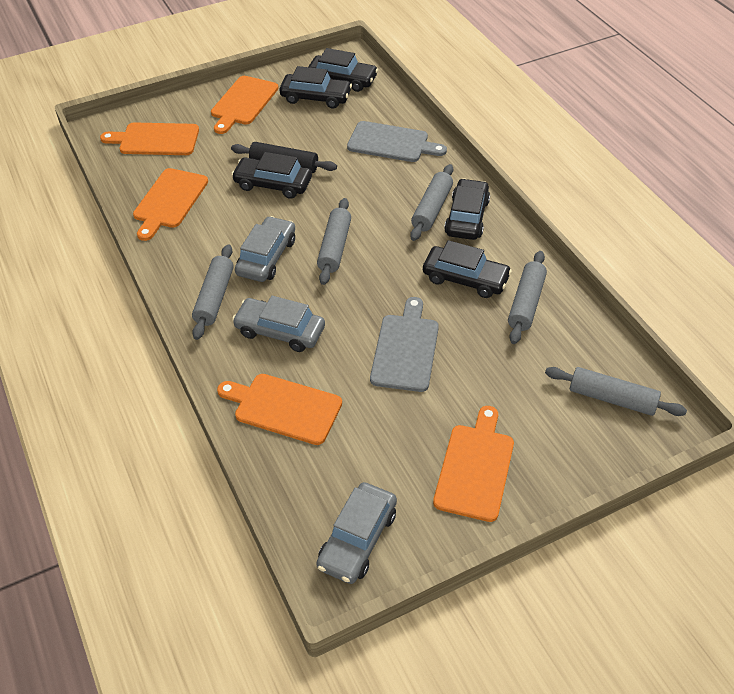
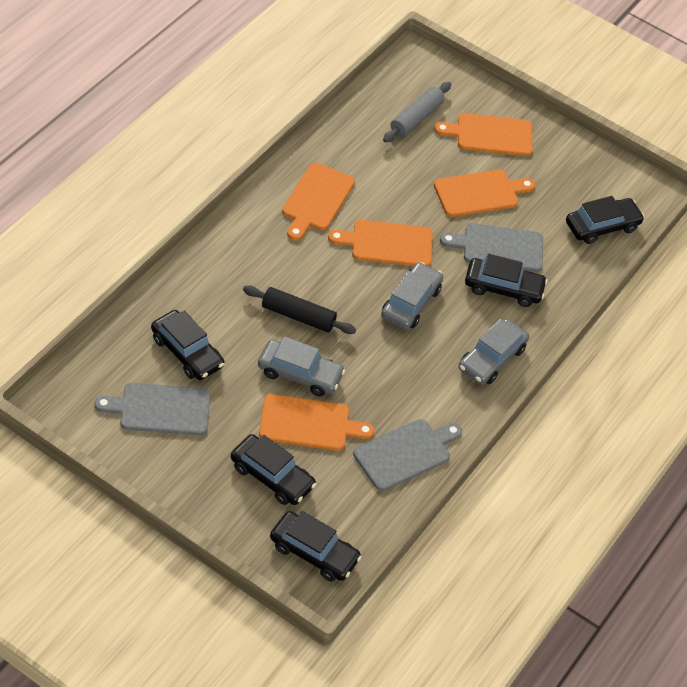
grey cutting board: 2 -> 3
grey rolling pin: 5 -> 1

